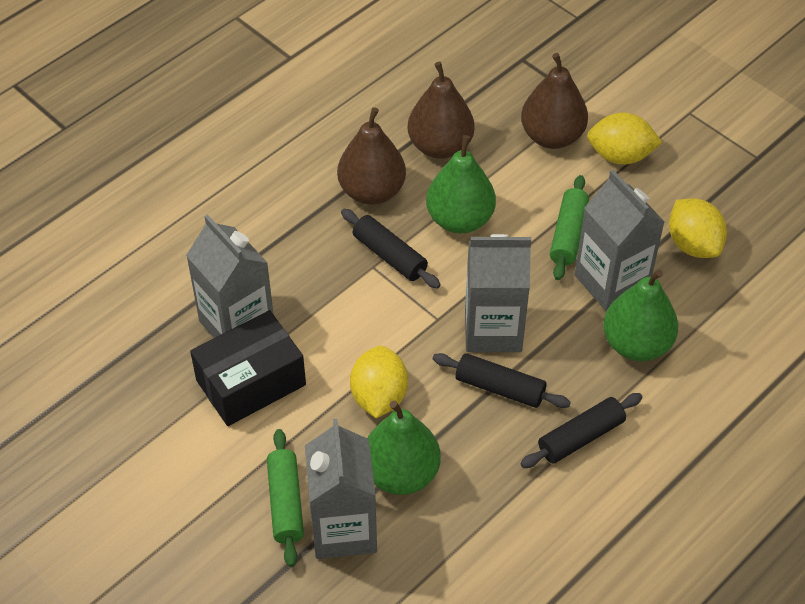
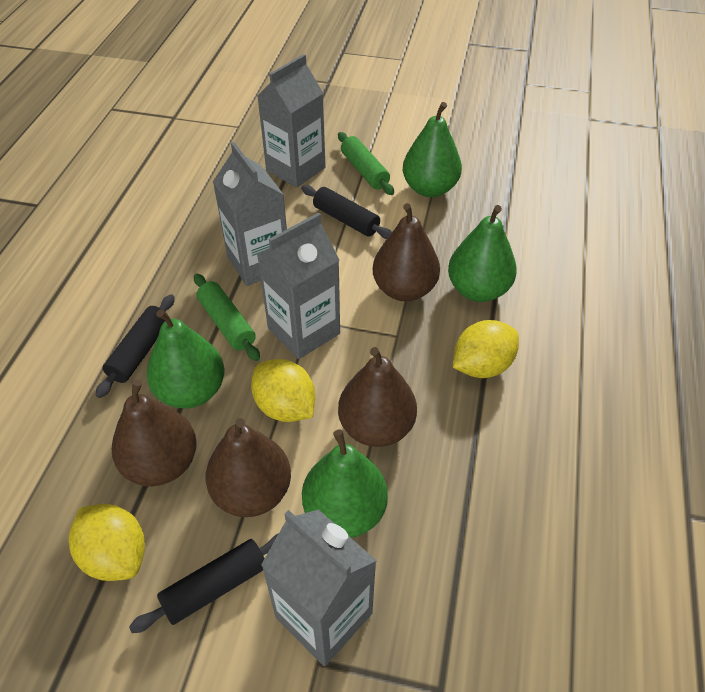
black box: 1 -> 0
brown pear: 3 -> 4
green pear: 3 -> 4

